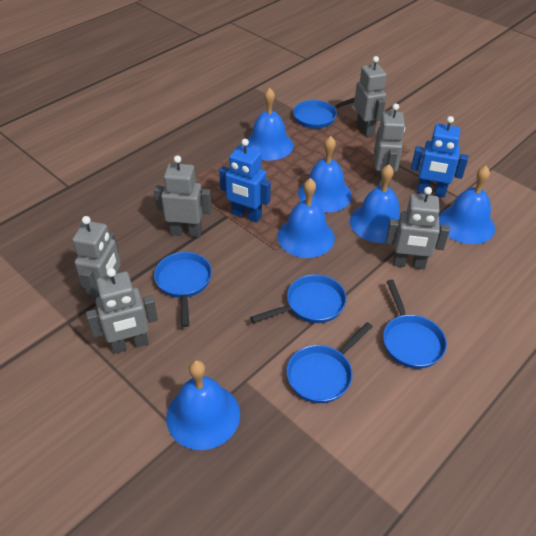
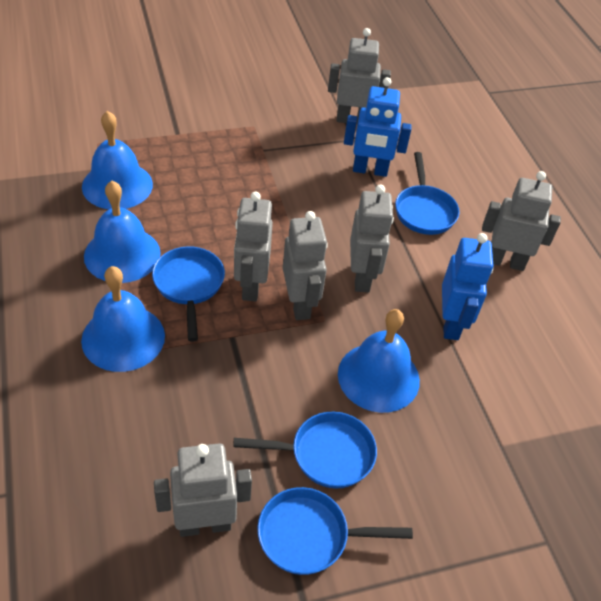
blue bell: 6 -> 4
blue pan: 5 -> 4

